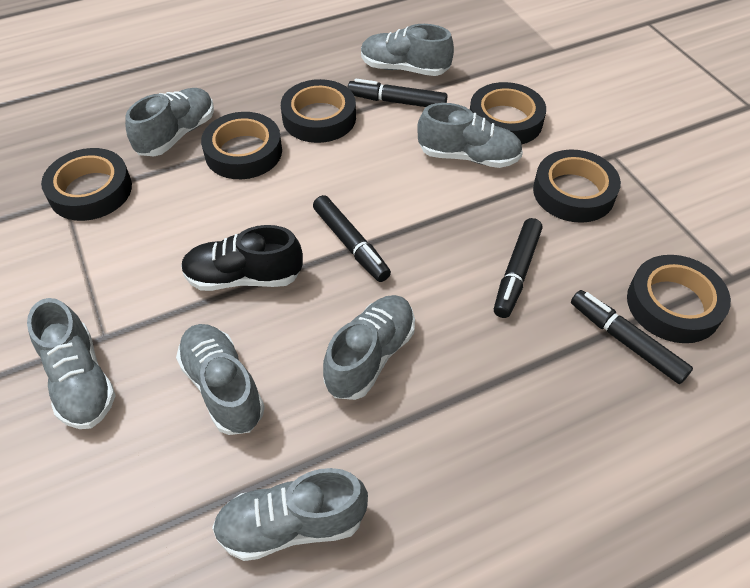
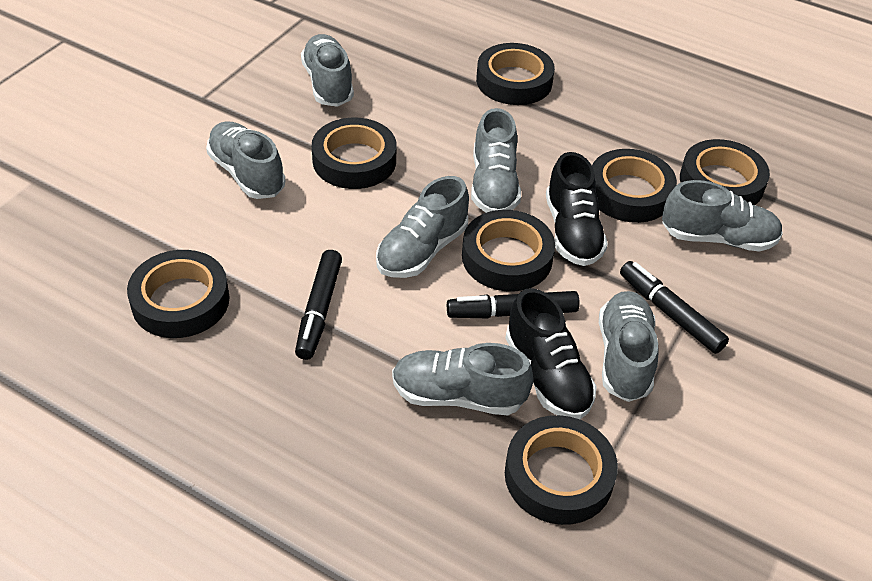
black marker: 4 -> 3
black shoe: 1 -> 2
black tape: 6 -> 7

